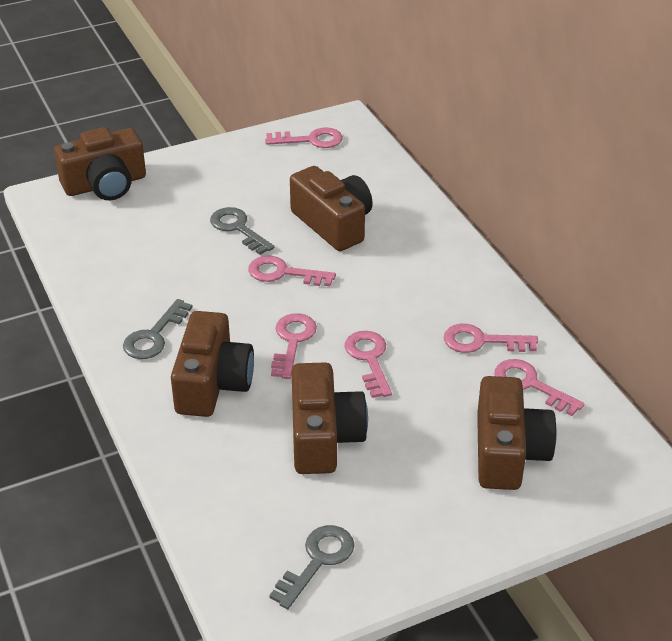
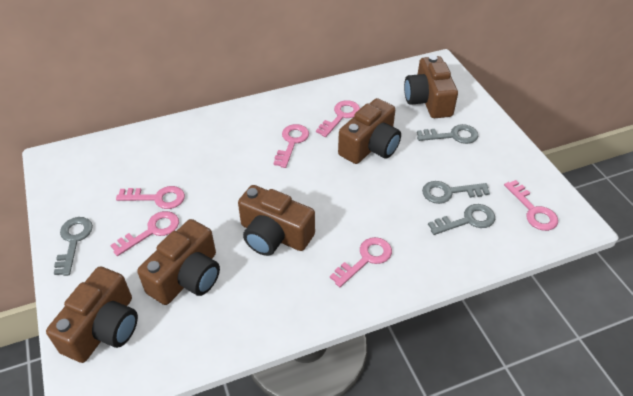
grey key: 3 -> 4

